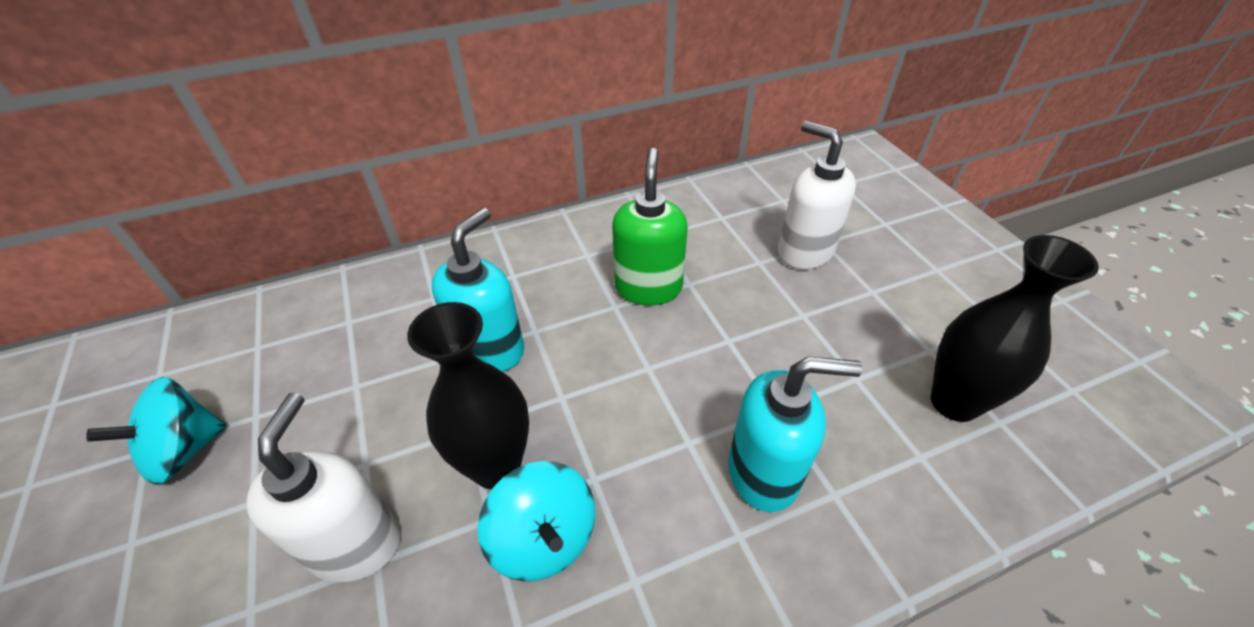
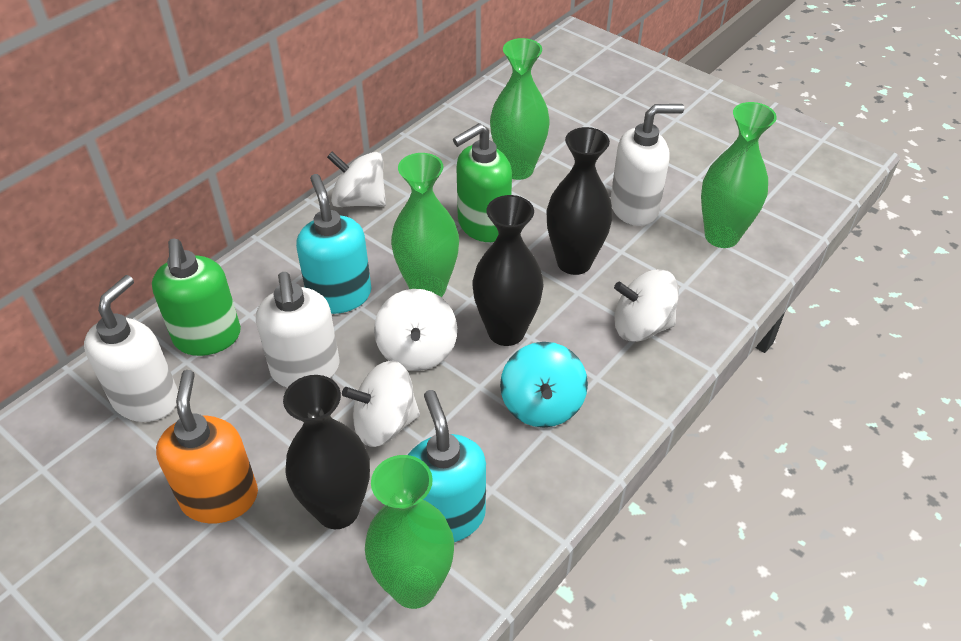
black vase: 2 -> 3
green soap dispenser: 1 -> 2
green vase: 0 -> 4
orange soap dispenser: 0 -> 1
turquoise spinning top: 2 -> 1
white soap dispenser: 2 -> 3
white spinning top: 0 -> 4

